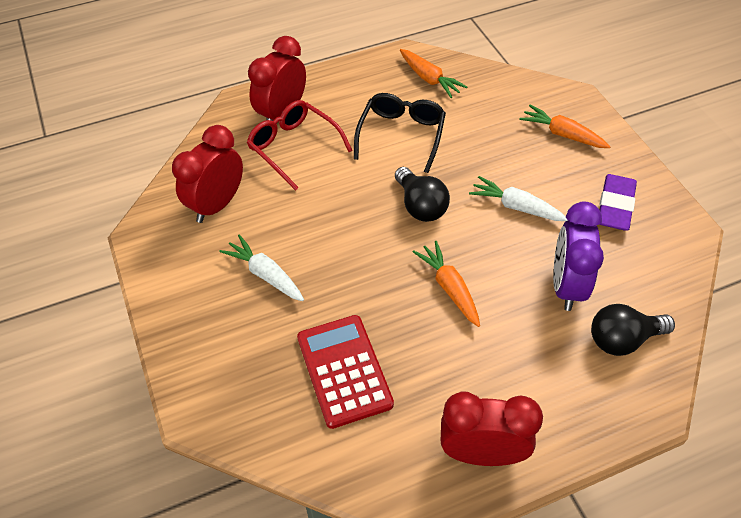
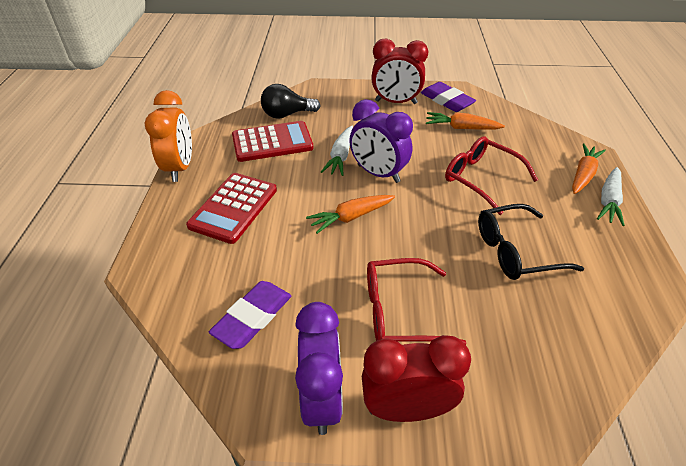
black light bulb: 2 -> 1
orange clock: 0 -> 1
purple clock: 1 -> 2
purple eraser: 1 -> 2
red calculator: 1 -> 2
red clock: 3 -> 2
red glasses: 1 -> 2

